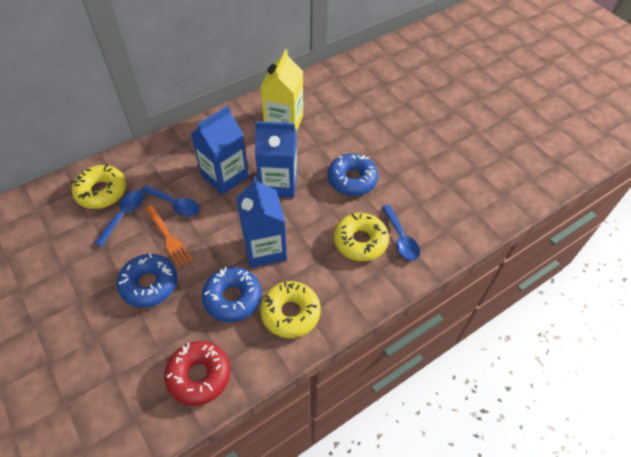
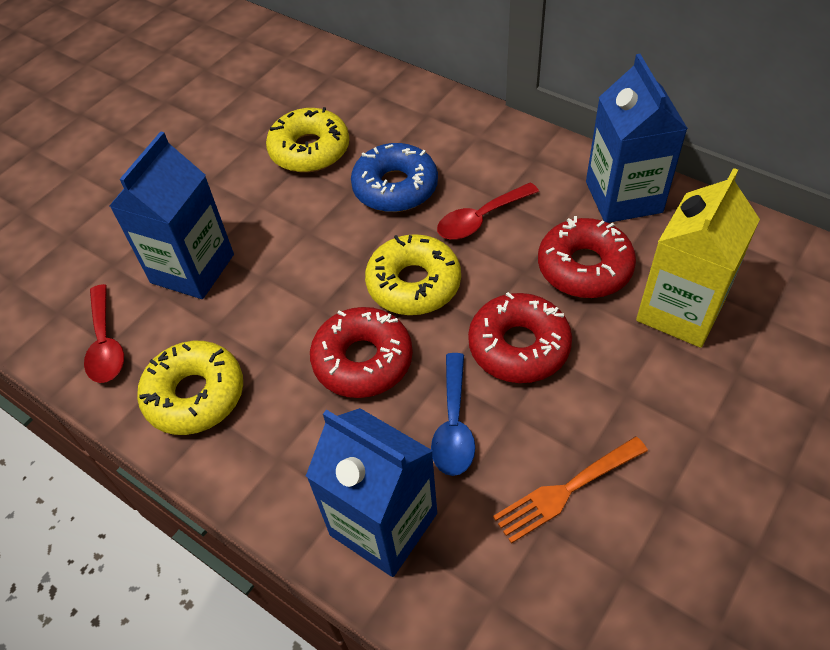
blue donut: 3 -> 1
blue spoon: 3 -> 1
red donut: 1 -> 3
red spoon: 0 -> 2

